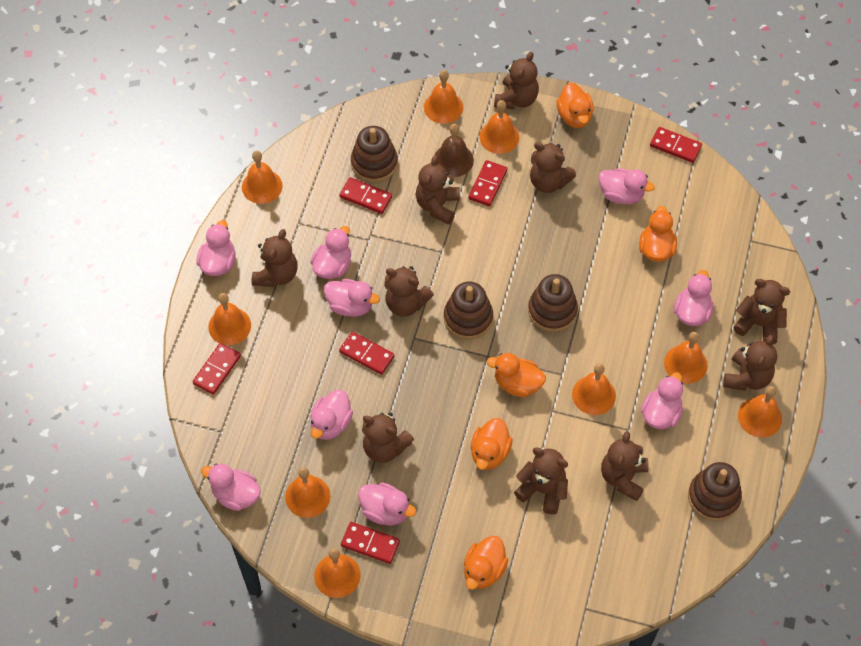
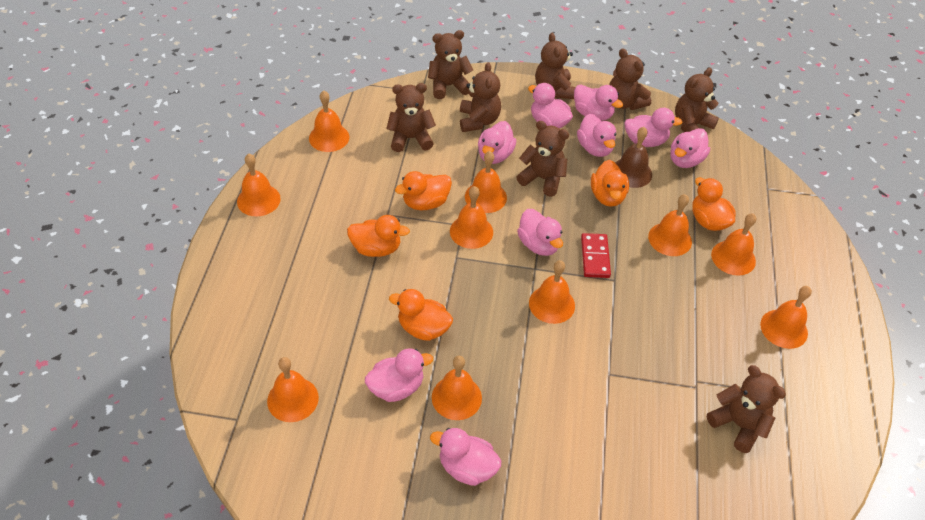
brown stacking toy: 4 -> 0
brown teddy bear: 10 -> 8
orange bell: 9 -> 10
red domino: 6 -> 1

